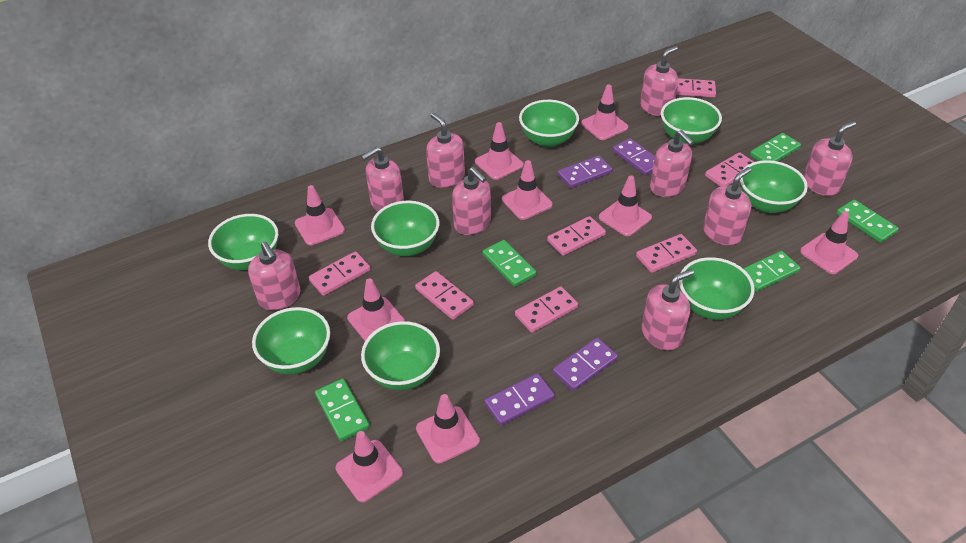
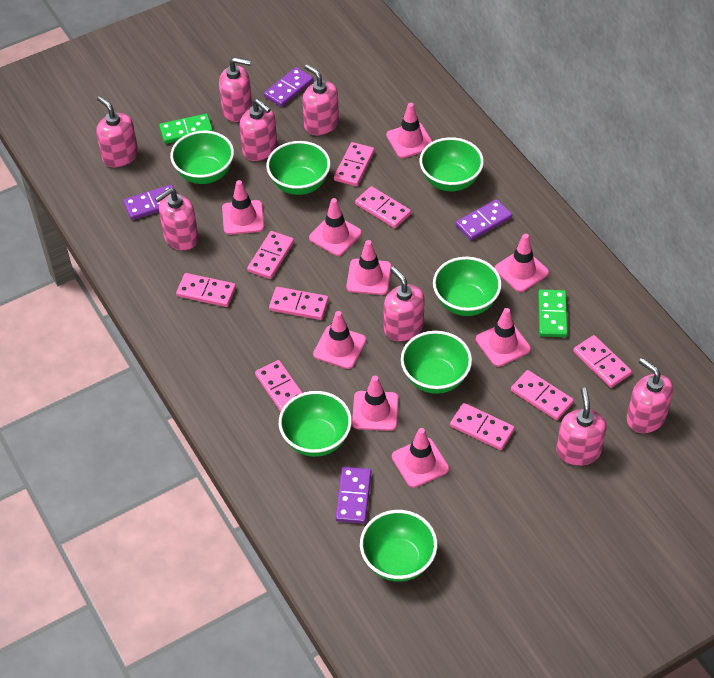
green bowl: 8 -> 7
green domino: 5 -> 2
pink domino: 7 -> 9
pink soap dispenser: 9 -> 8

